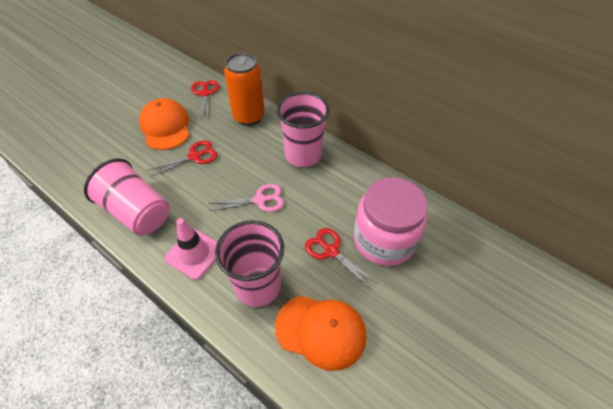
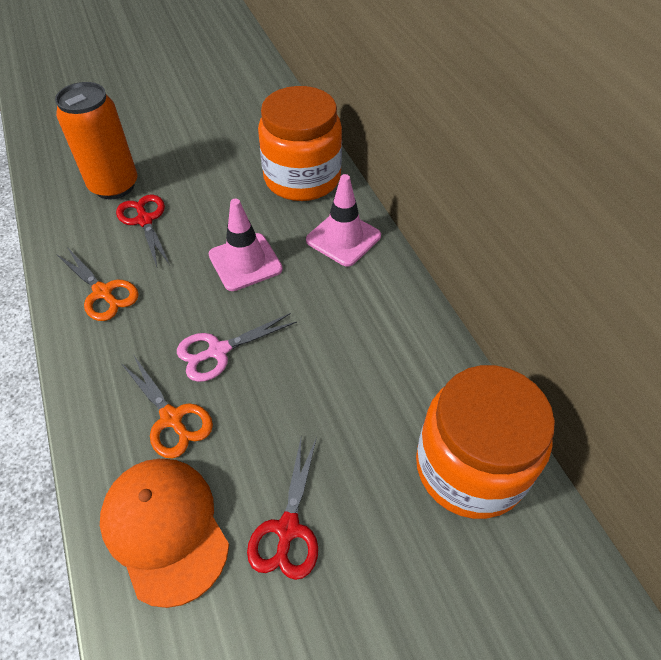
orange cap: 2 -> 1
orange jar: 0 -> 2
orange scissors: 0 -> 2
pink cup: 3 -> 0
pink jar: 1 -> 0
pink traffic cone: 1 -> 2
red scissors: 3 -> 2

